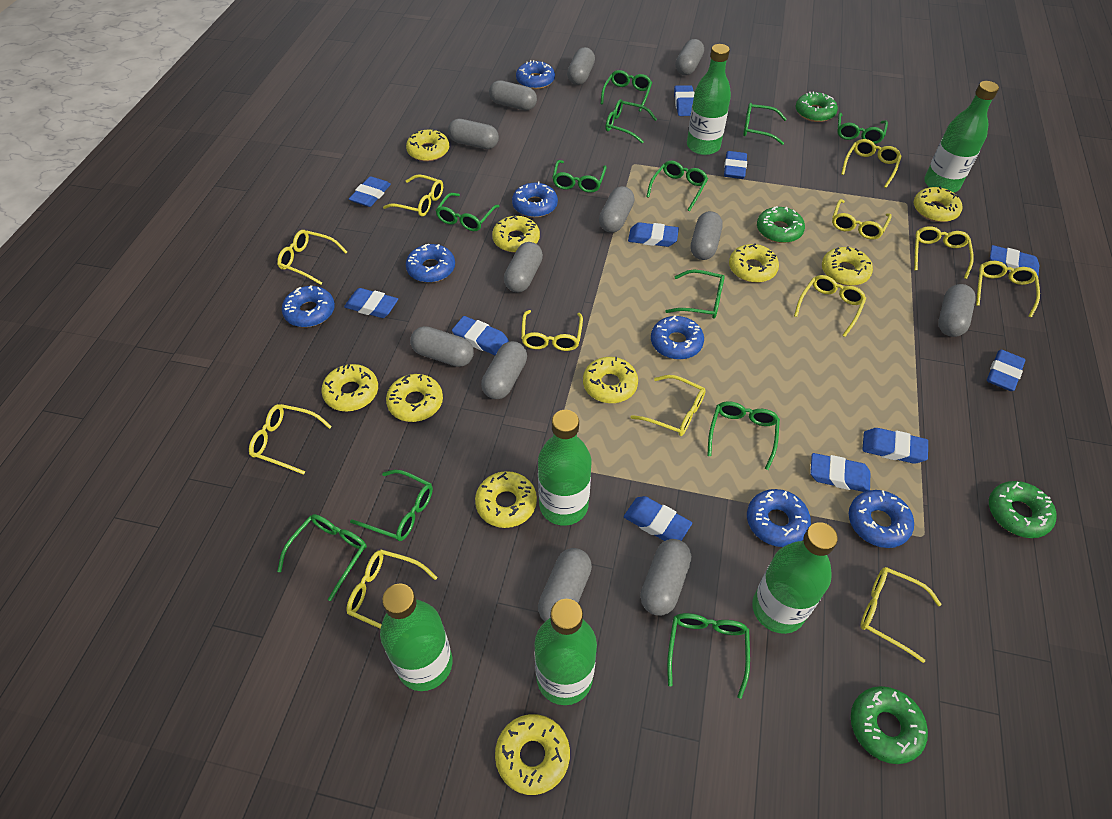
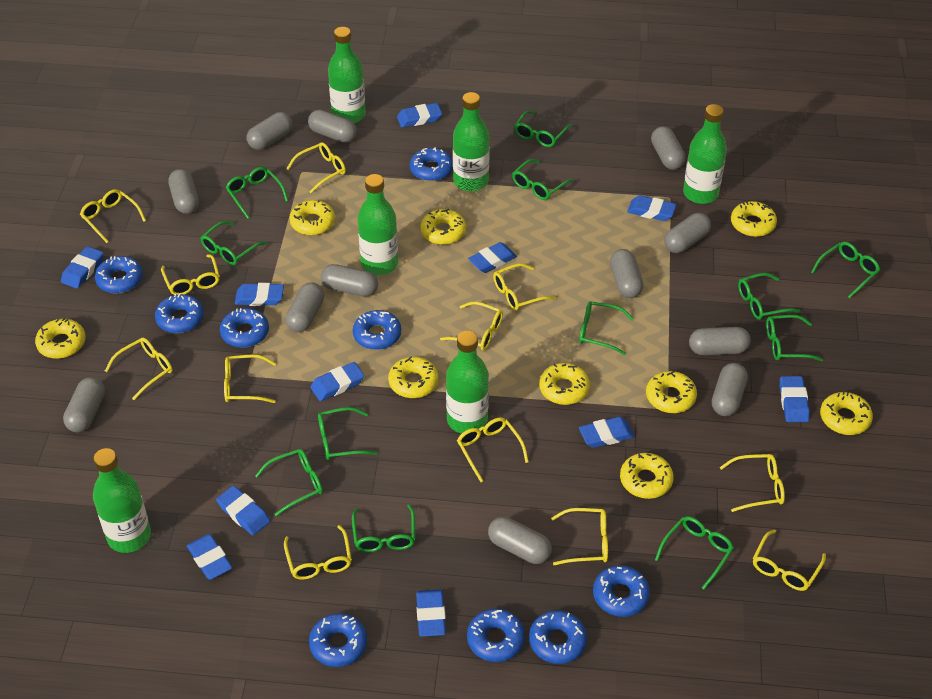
blue donut: 7 -> 9
green donut: 4 -> 0
yellow donut: 10 -> 9

